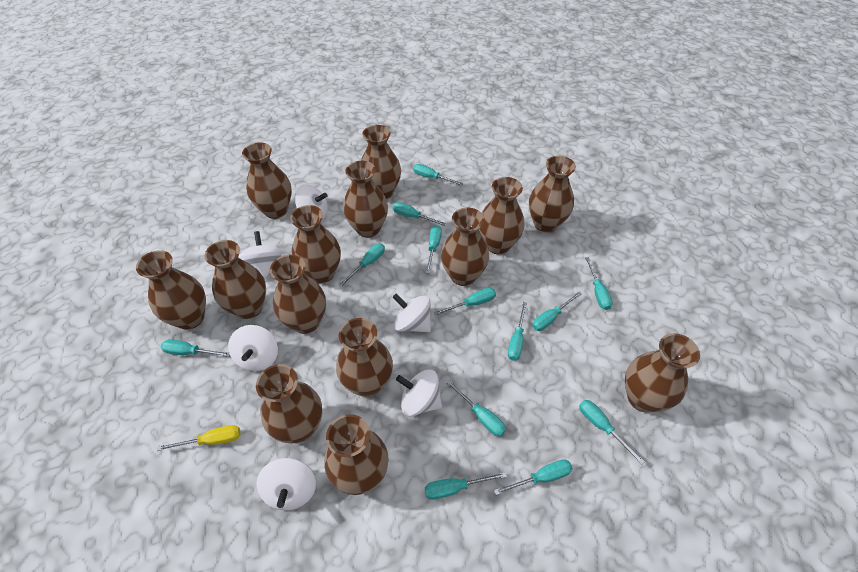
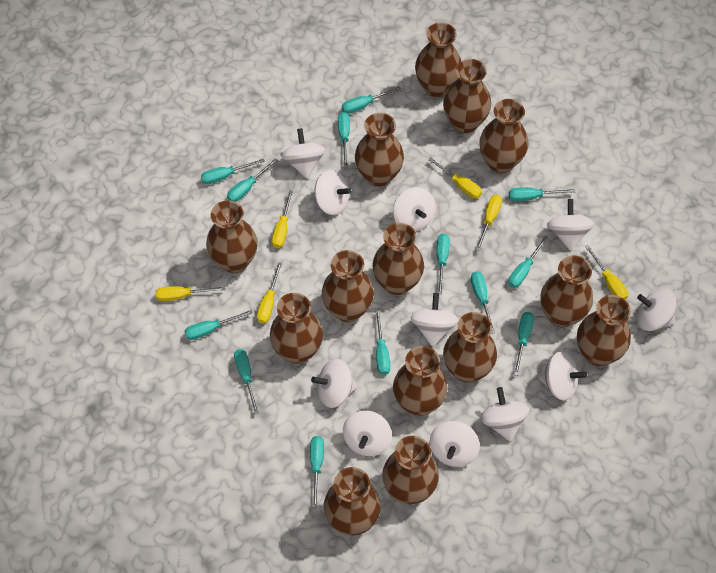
white spinning top: 6 -> 11
yellow screwdriver: 1 -> 6

